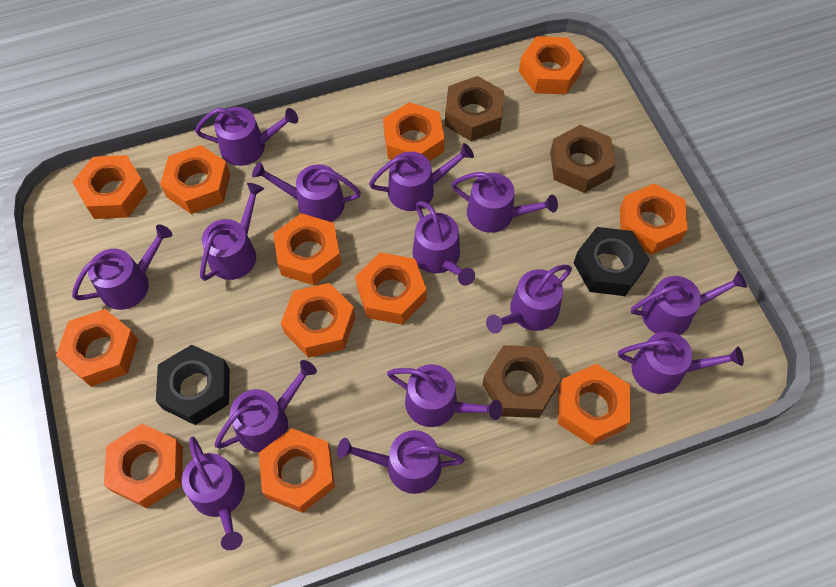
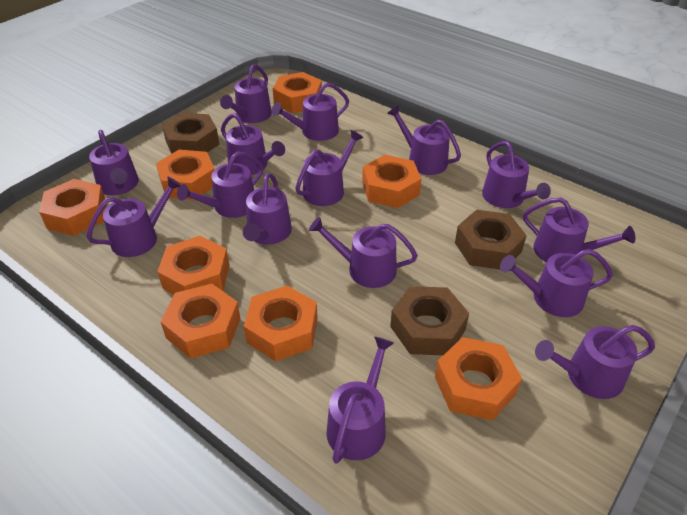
black nut: 2 -> 0
orange nut: 12 -> 8
purple watering can: 14 -> 15

